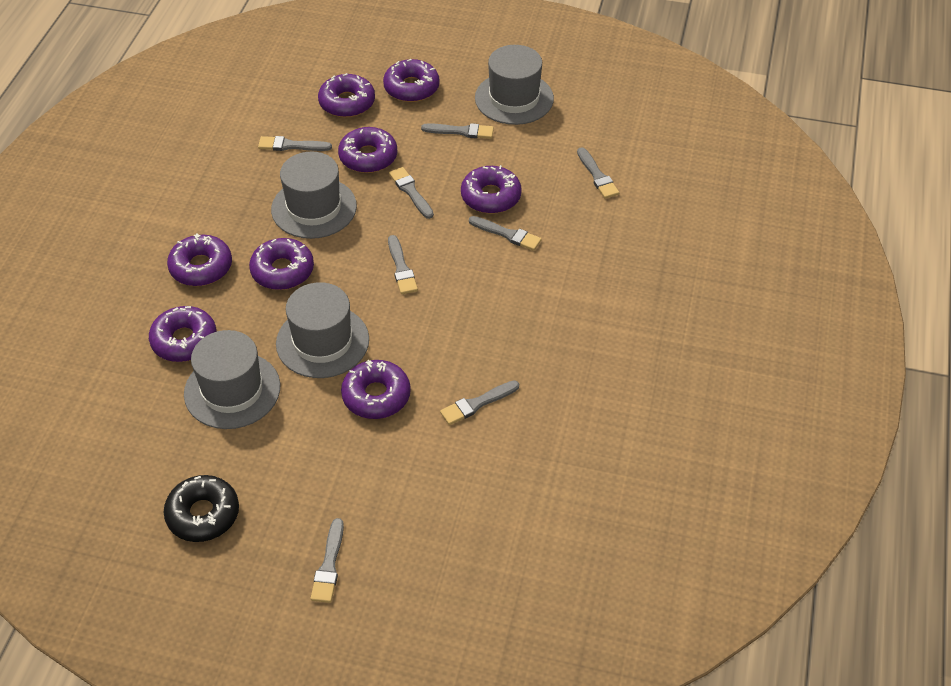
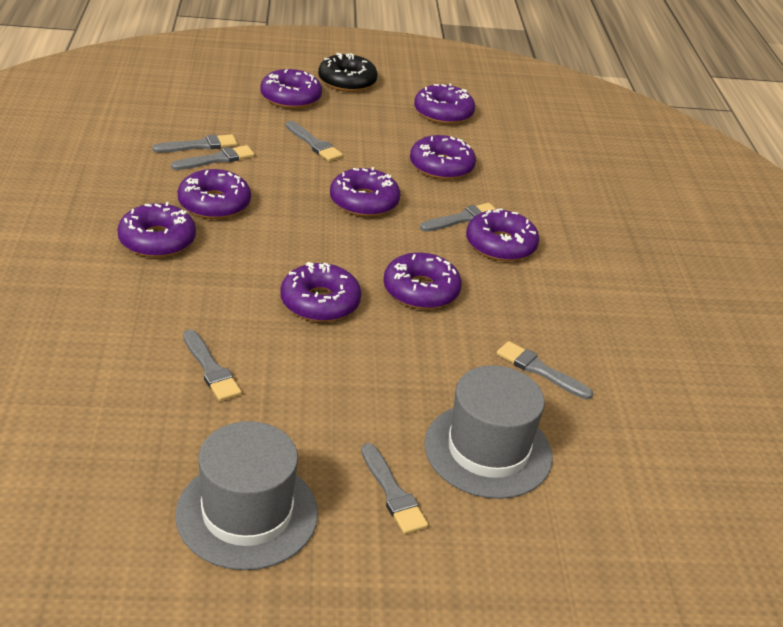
grey brush: 8 -> 7
grey hat: 4 -> 2
purple donut: 8 -> 9

